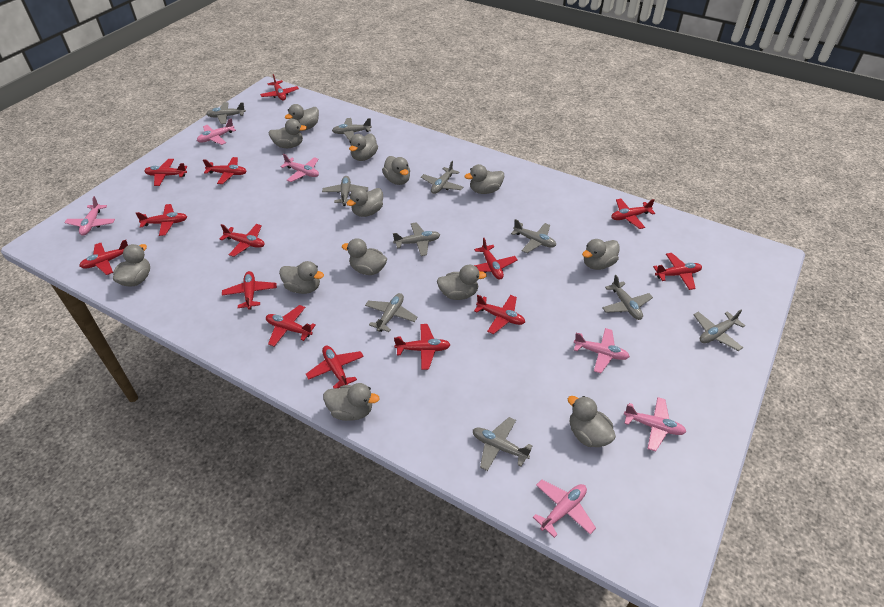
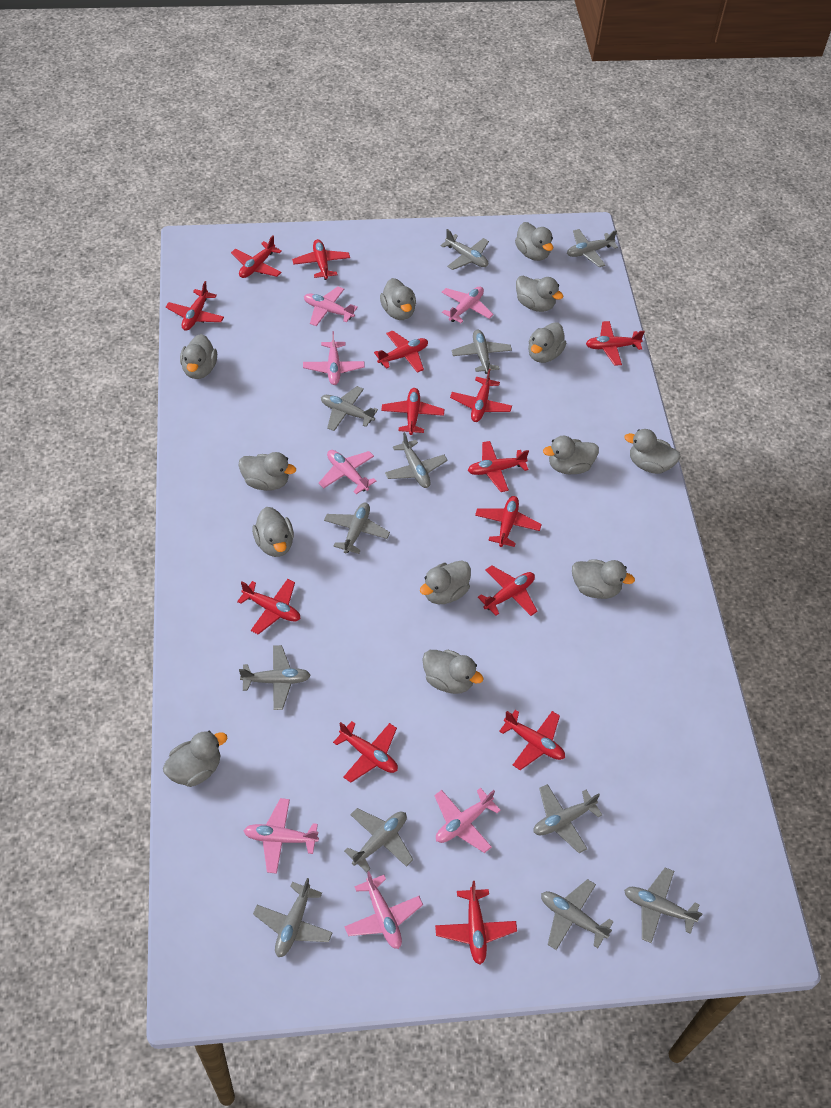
grey plane: 10 -> 12
pink plane: 6 -> 7

